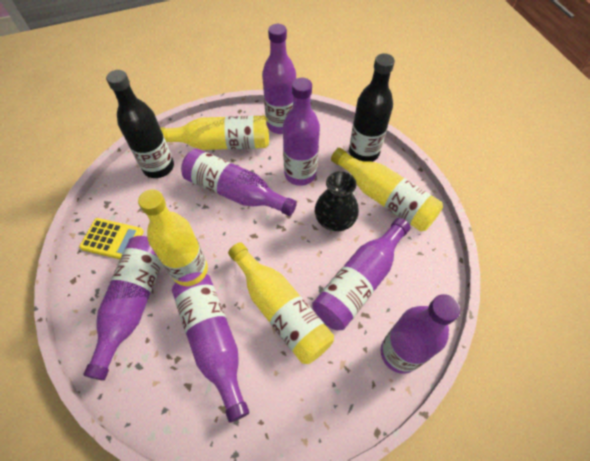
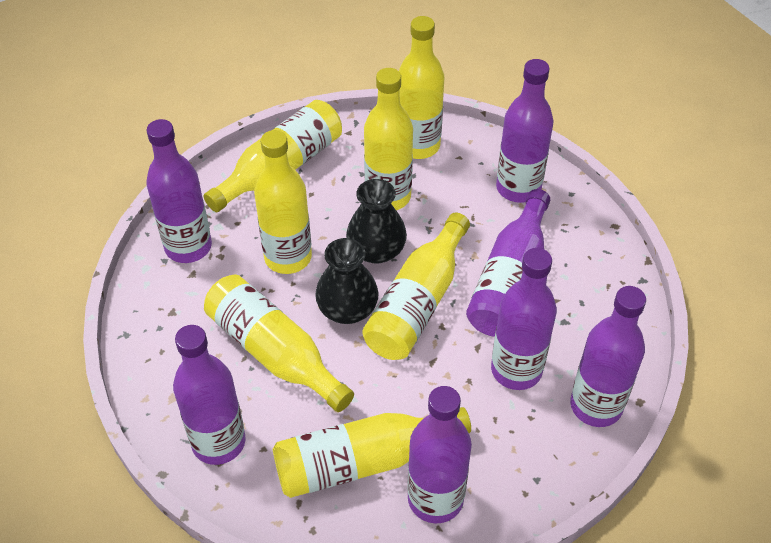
black bottle: 2 -> 0
black vase: 1 -> 2
yellow bottle: 4 -> 7
yellow calculator: 1 -> 0

